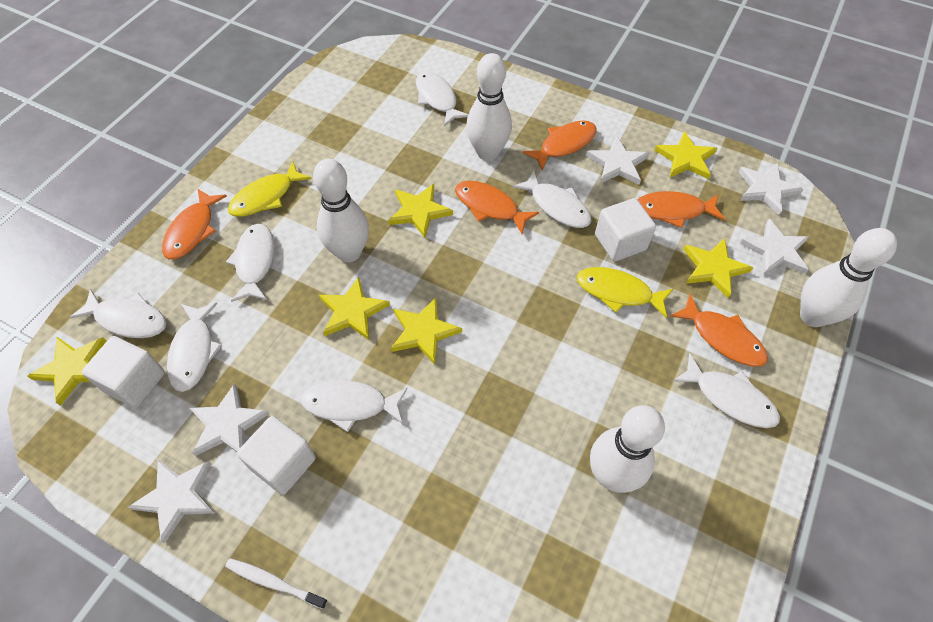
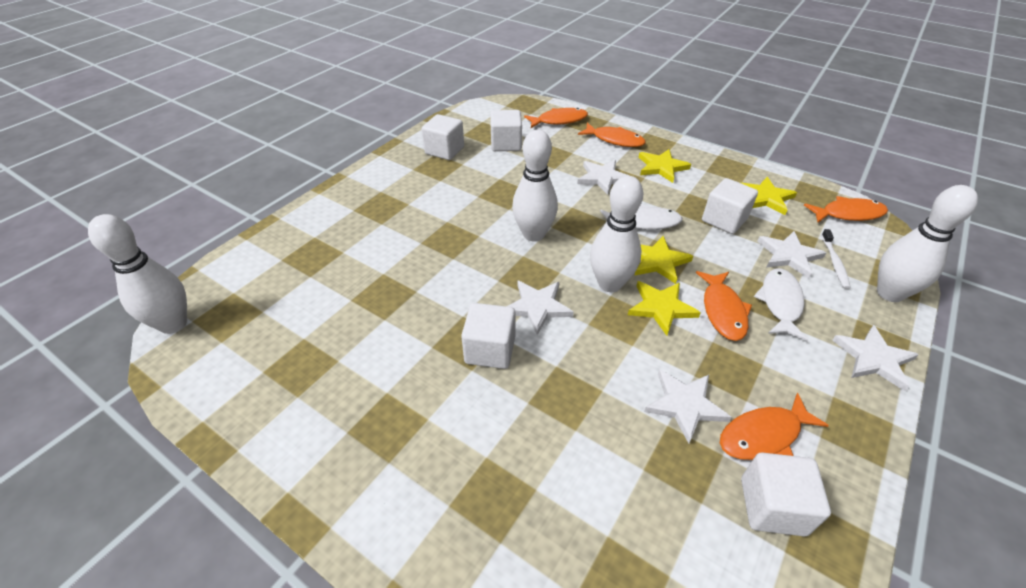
white cube: 3 -> 5
white fish: 7 -> 2
yellow fish: 2 -> 0
yellow star: 6 -> 4

